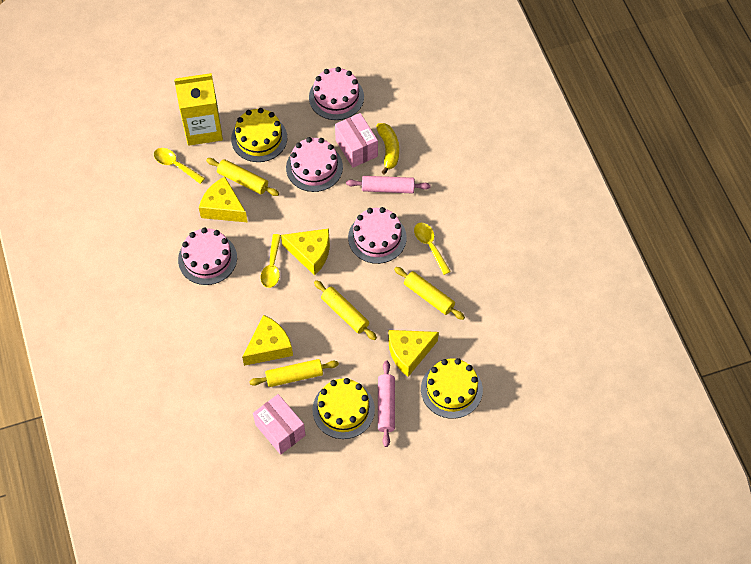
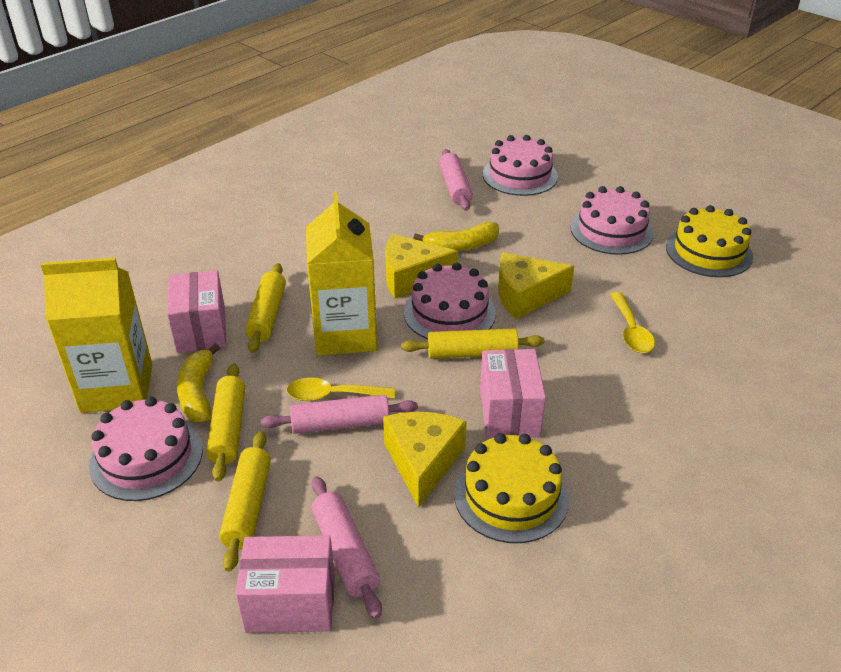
pink box: 2 -> 3
pink rolling pin: 2 -> 3
yellow banana: 1 -> 2
yellow cake: 3 -> 2
yellow carton: 1 -> 2
yellow cheese: 4 -> 3
yellow spoon: 3 -> 2

